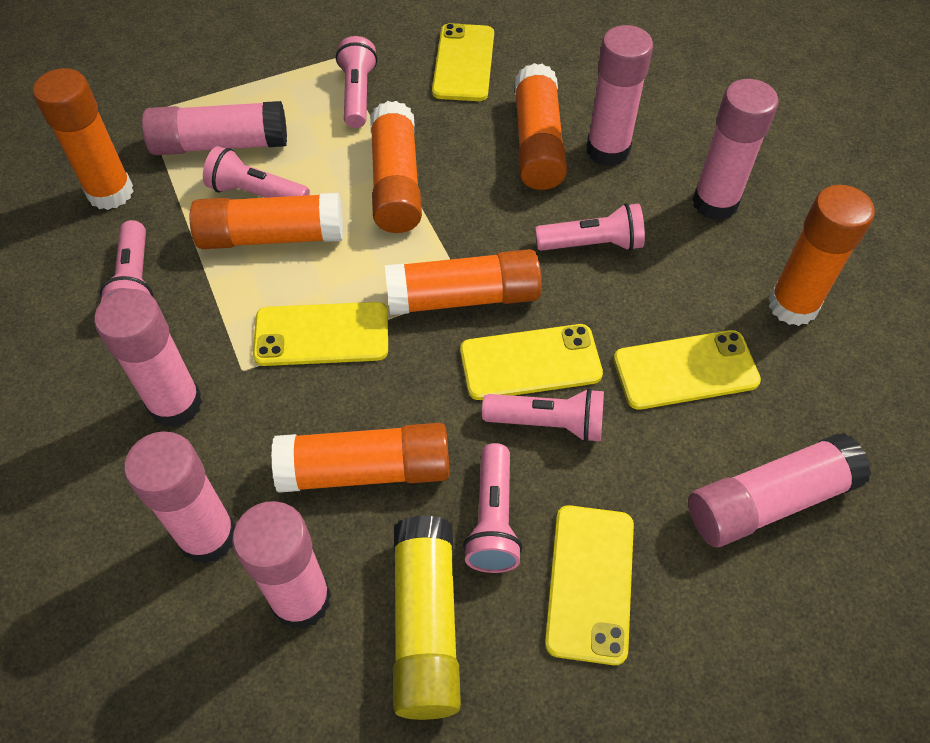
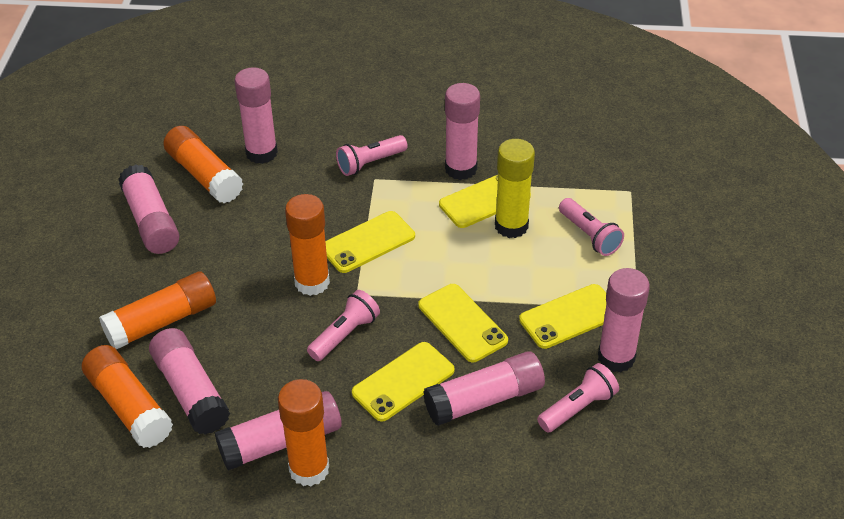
orange glue stick: 7 -> 5
pink flashlight: 6 -> 4

